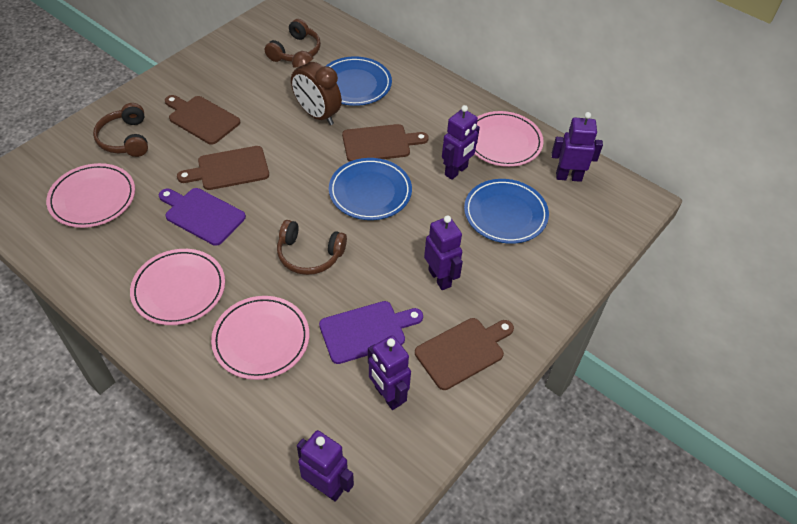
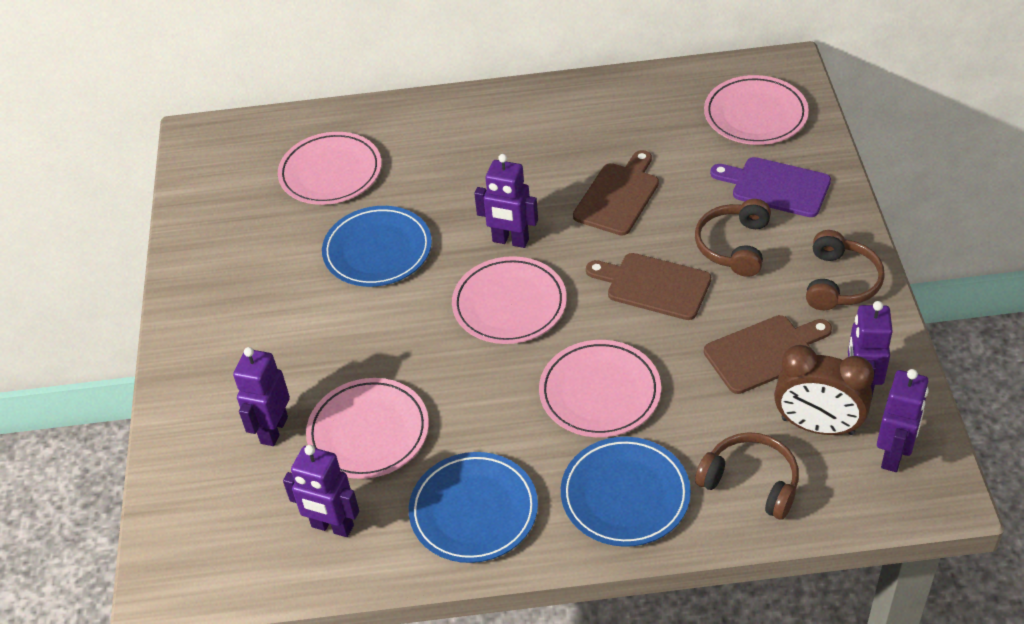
brown cutting board: 4 -> 3
pink plate: 4 -> 5
purple cutting board: 2 -> 1

